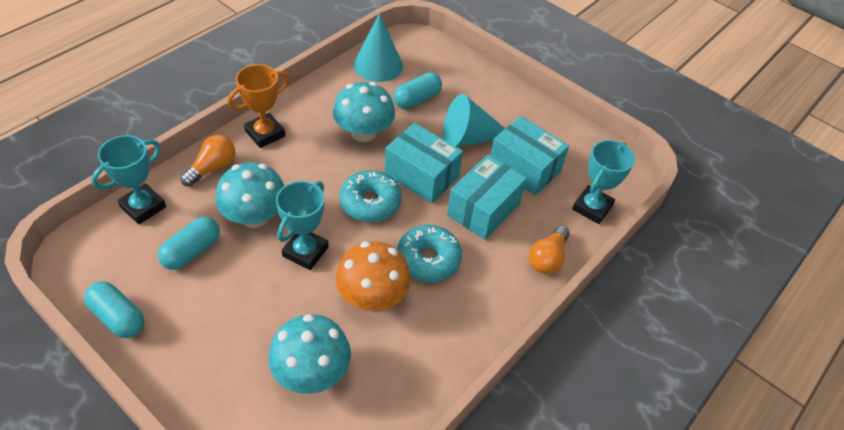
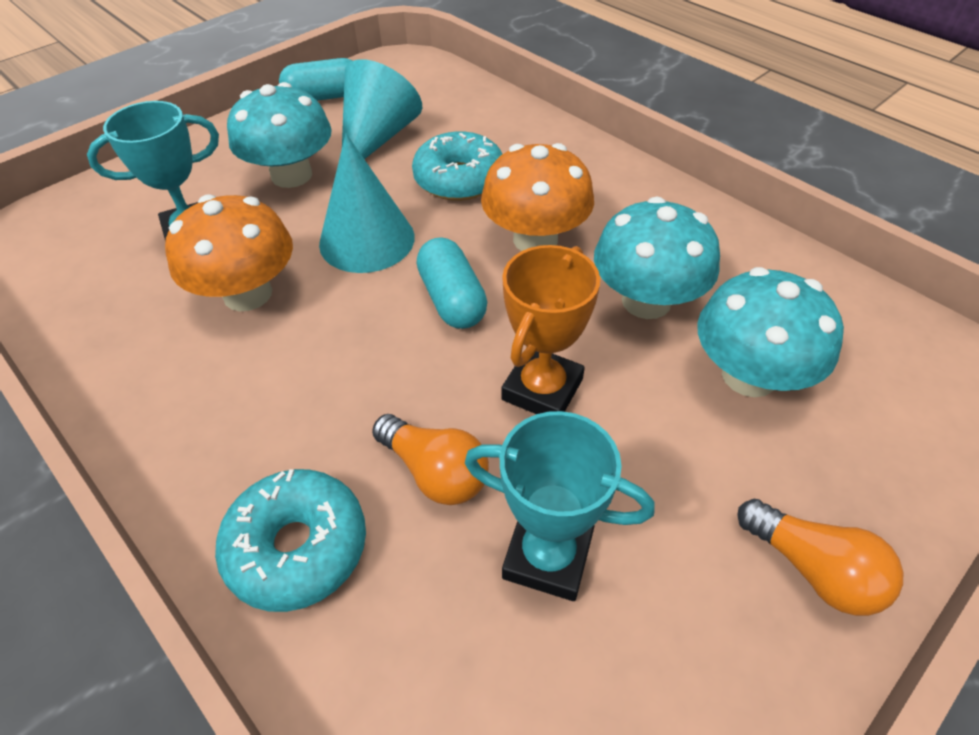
orange mushroom: 1 -> 2
turquoise box: 3 -> 0
turquoise capsule: 3 -> 2
turquoise trophy: 3 -> 2

